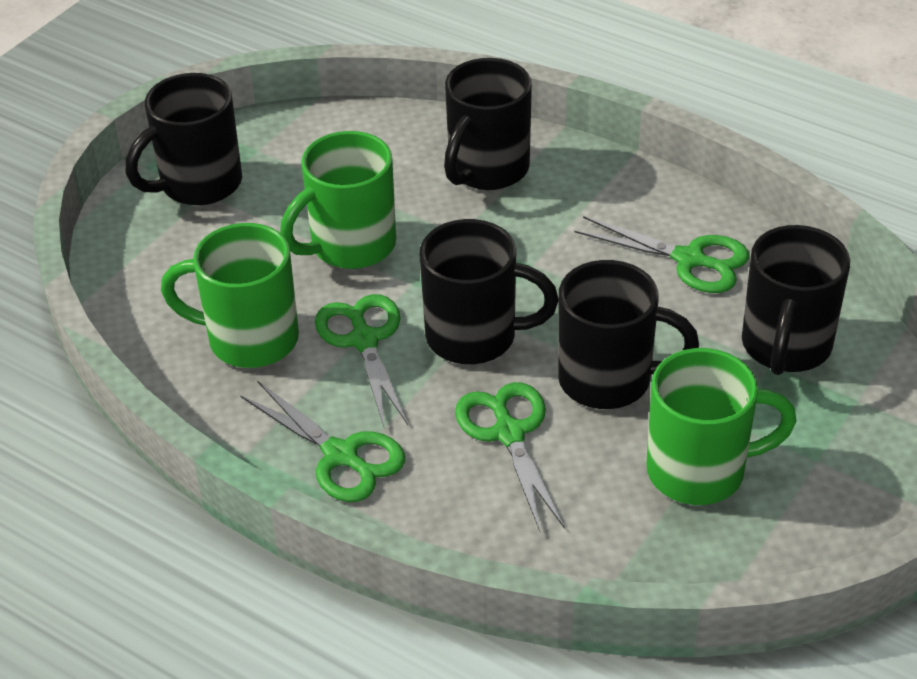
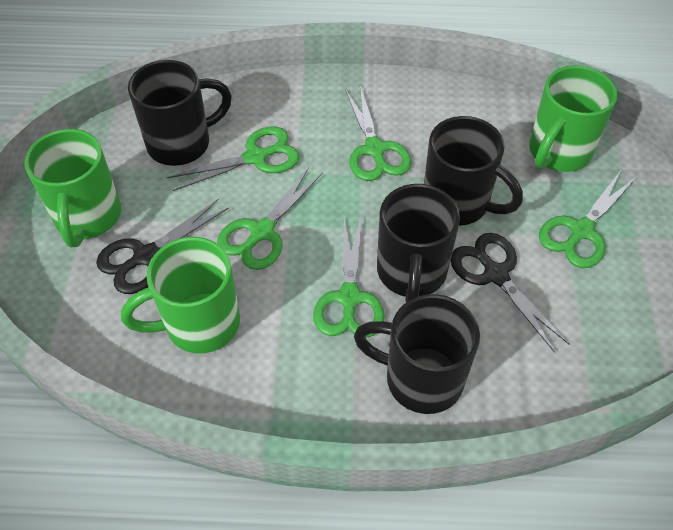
black mug: 5 -> 4
black scissors: 0 -> 2
green scissors: 4 -> 5

